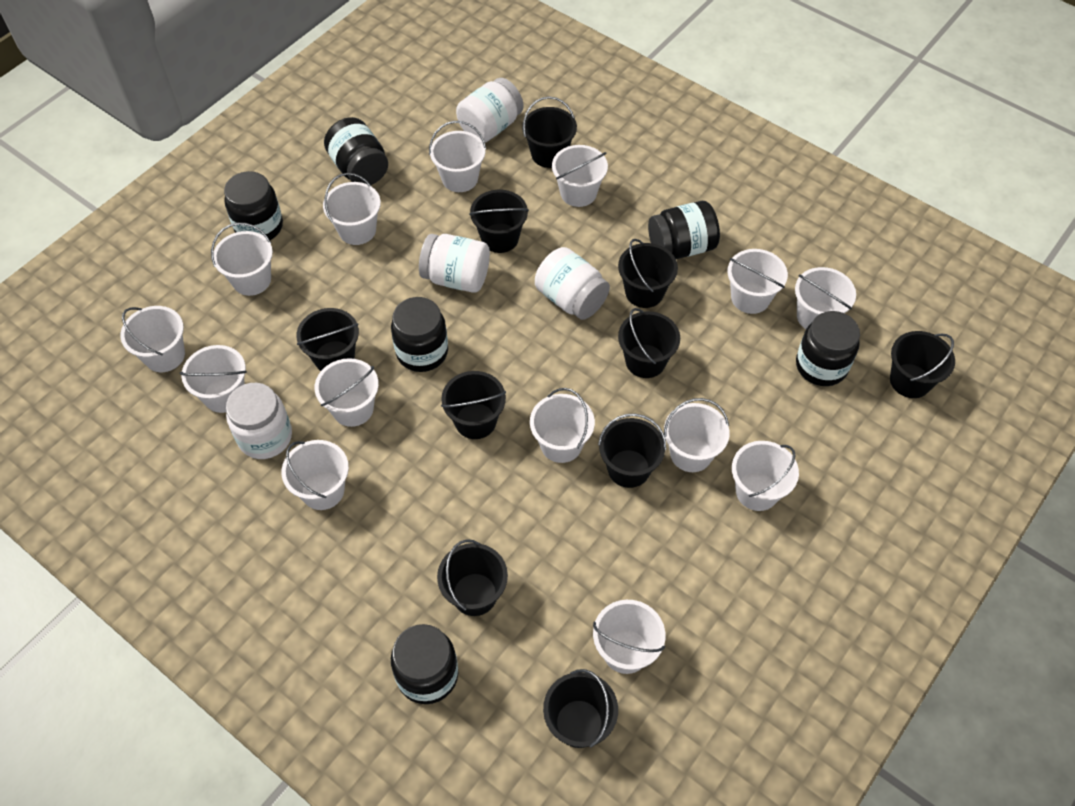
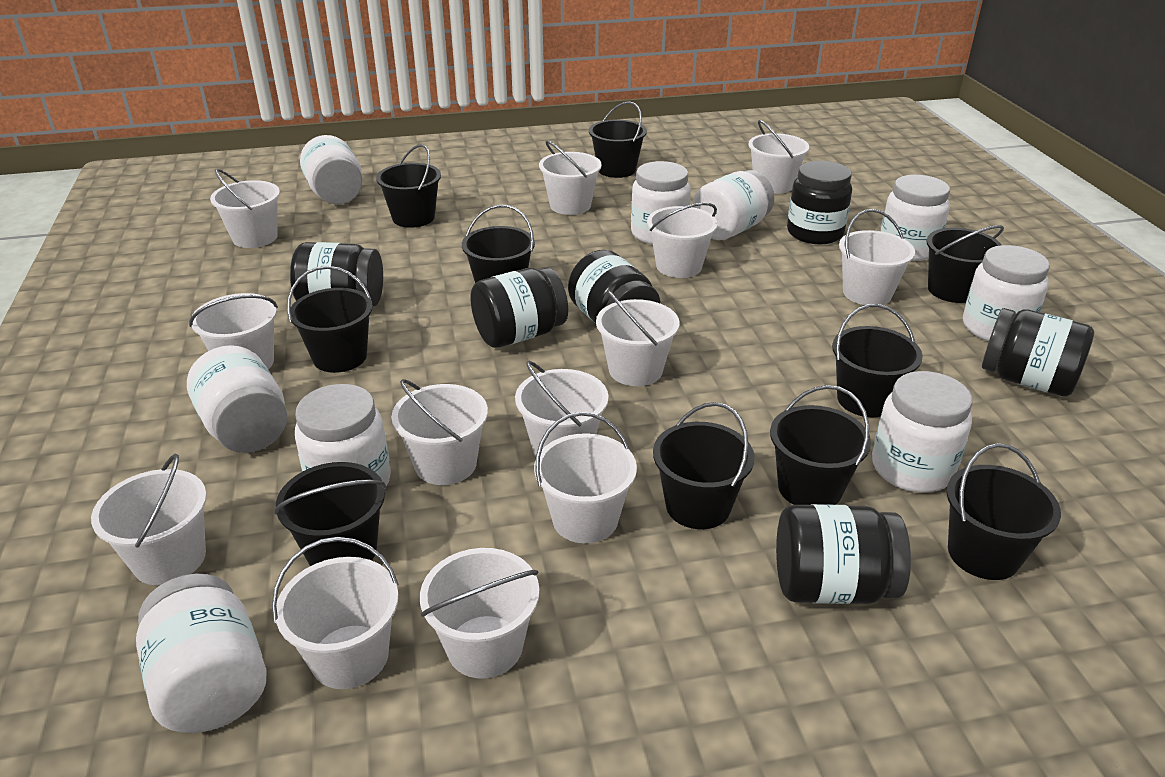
white bucket: 14 -> 13
white jar: 4 -> 9

